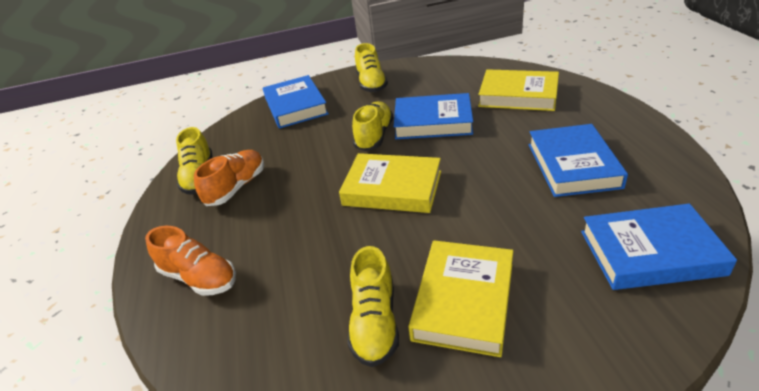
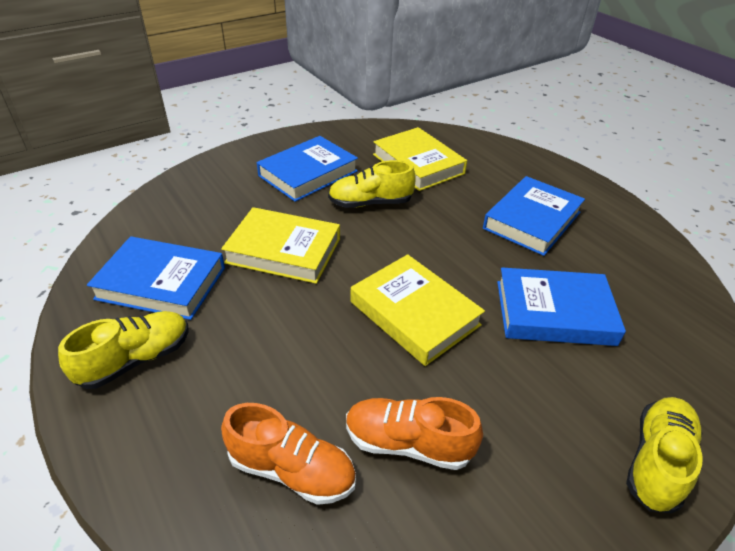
yellow shoe: 4 -> 3

